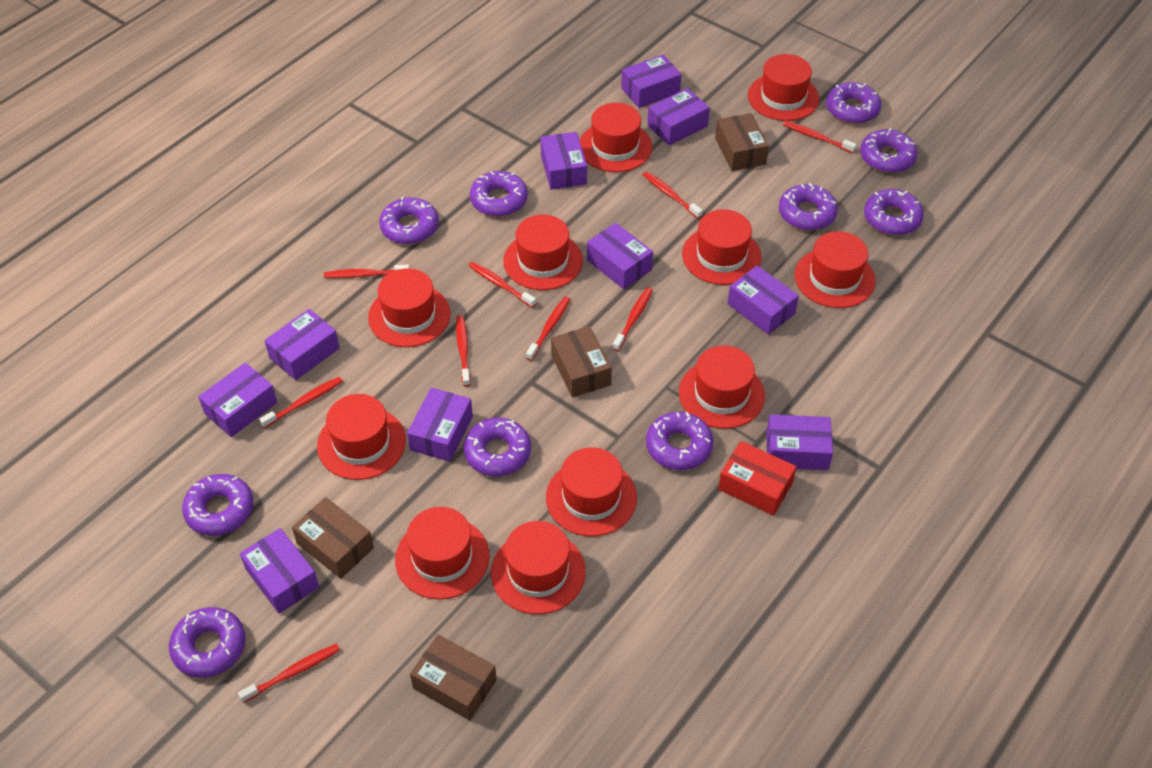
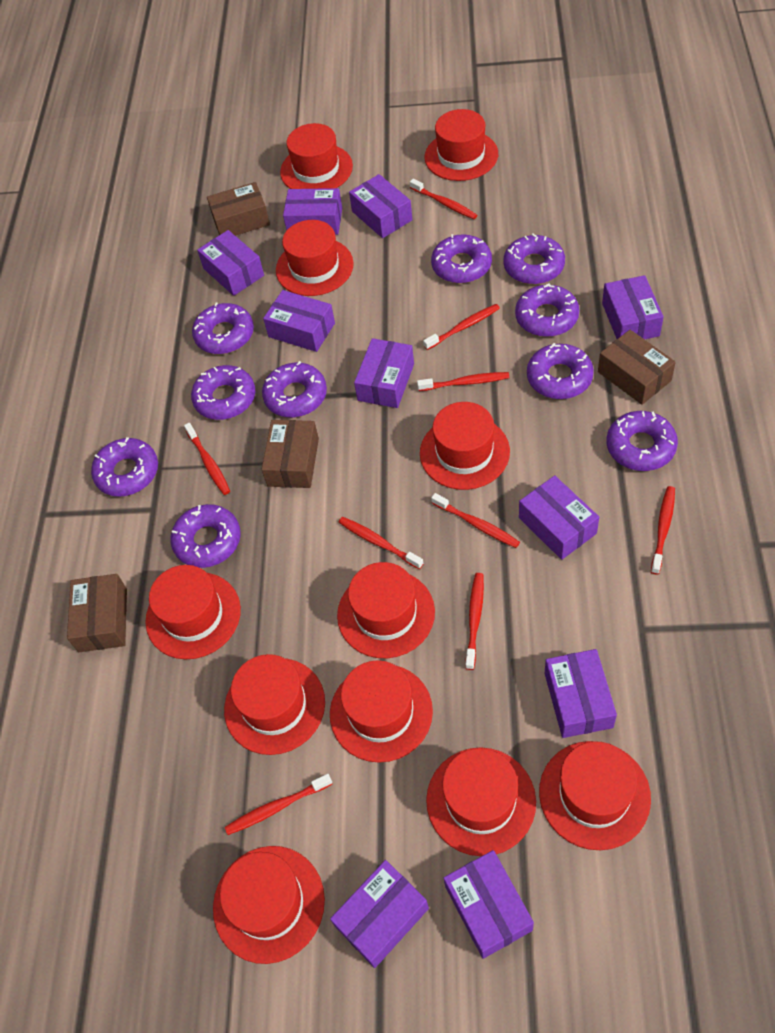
red box: 1 -> 0

